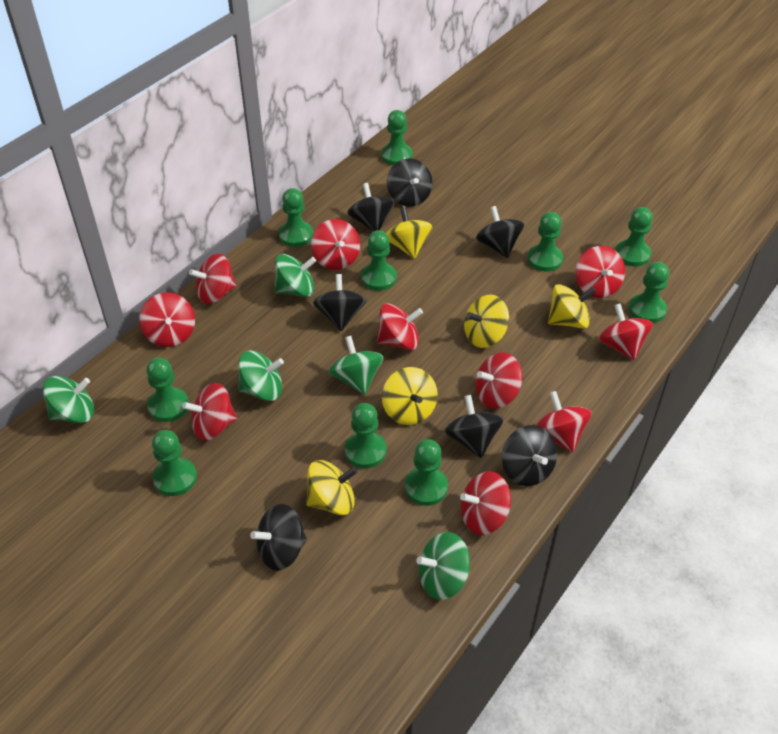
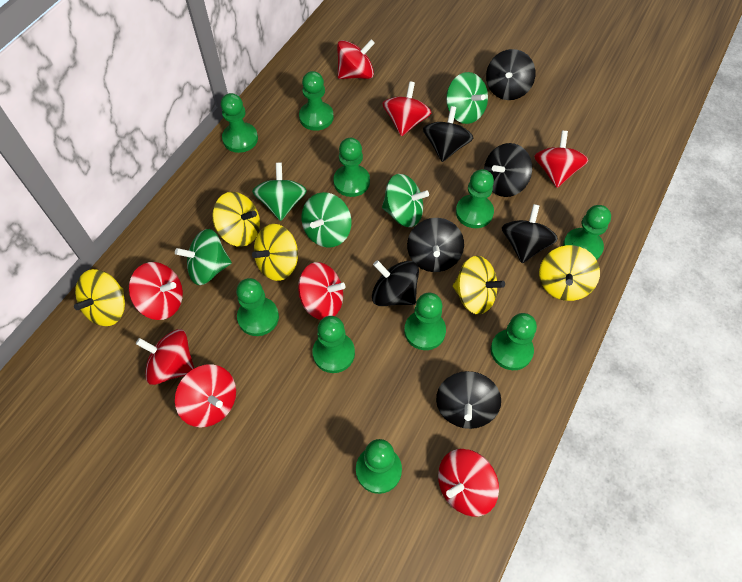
red spinning top: 10 -> 8

